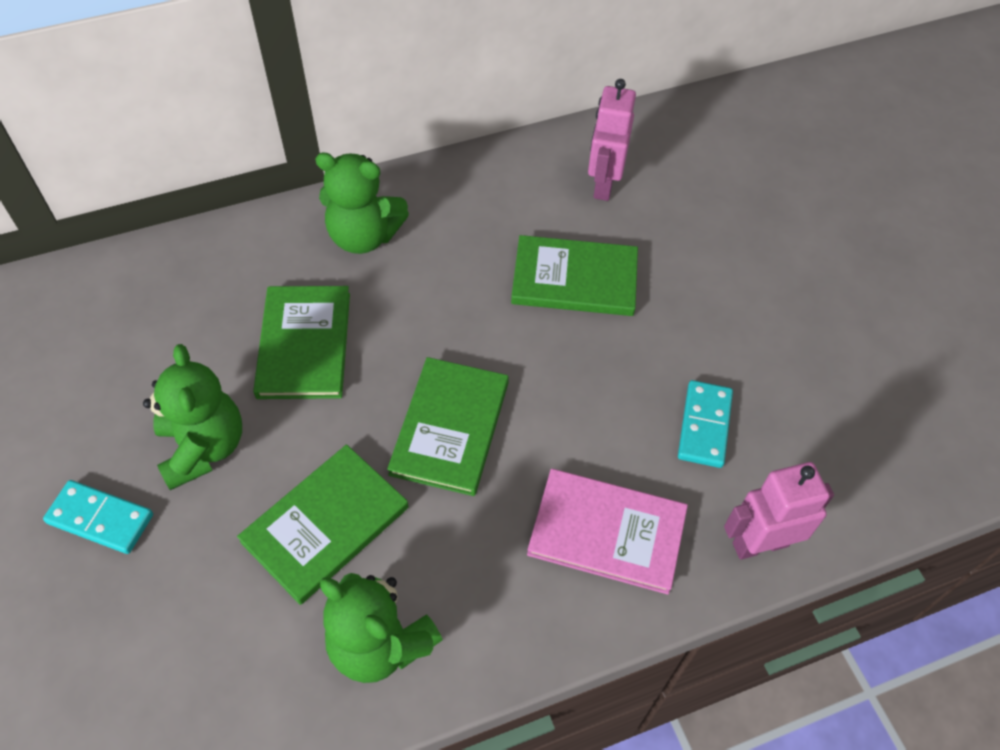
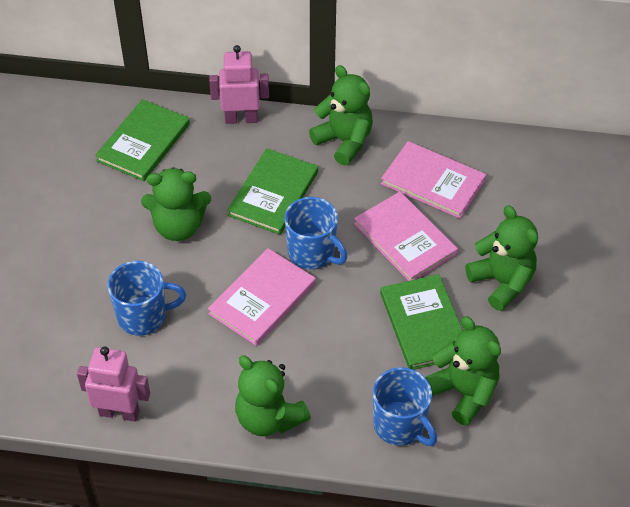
blue mug: 0 -> 3
green book: 4 -> 3
green teddy bear: 3 -> 5
pink book: 1 -> 3
turquoise domino: 2 -> 0

